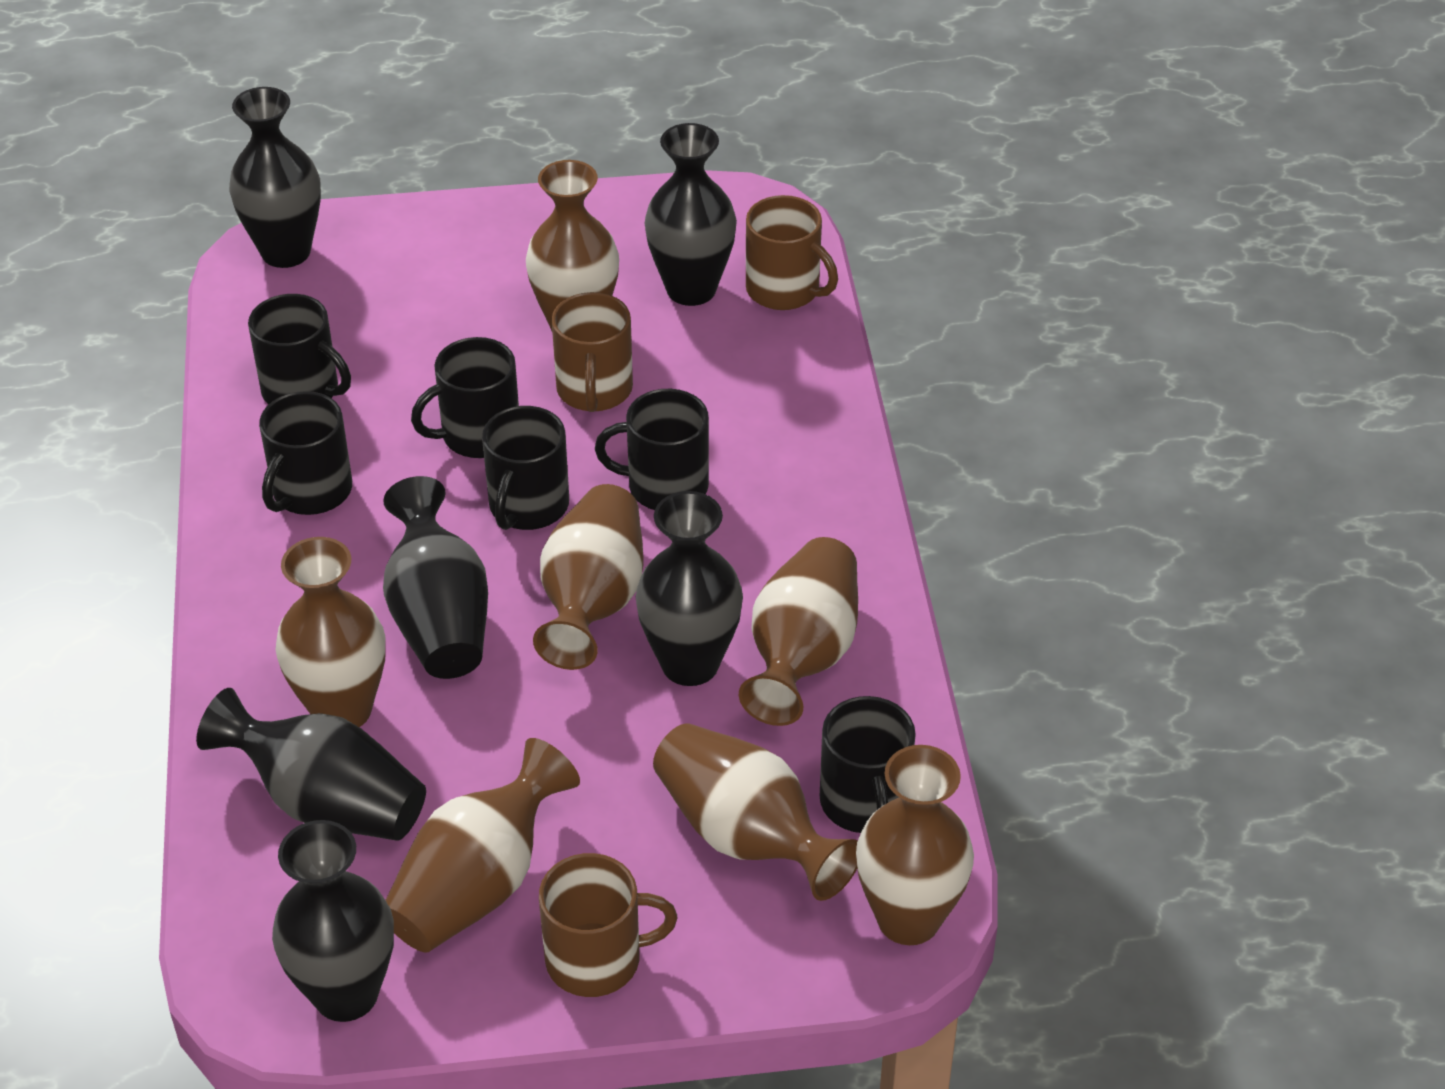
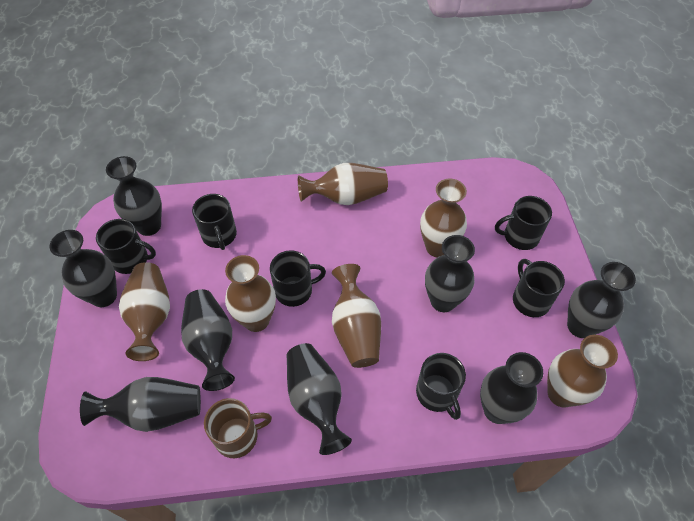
black vase: 6 -> 8
brown mug: 3 -> 1
brown vase: 7 -> 6

